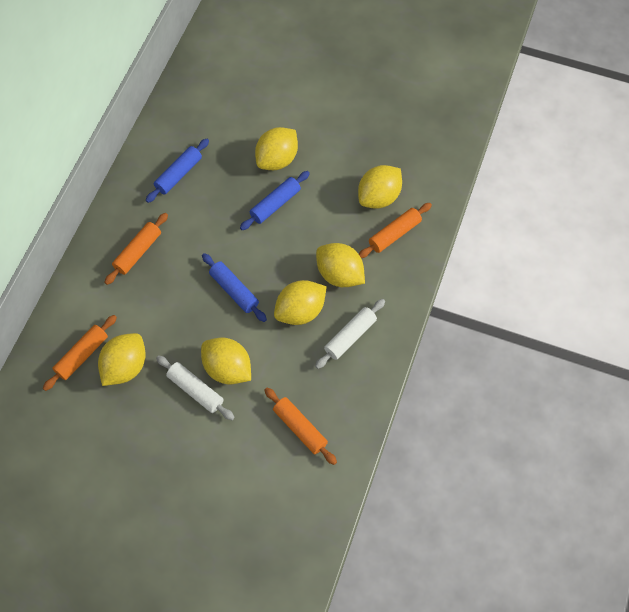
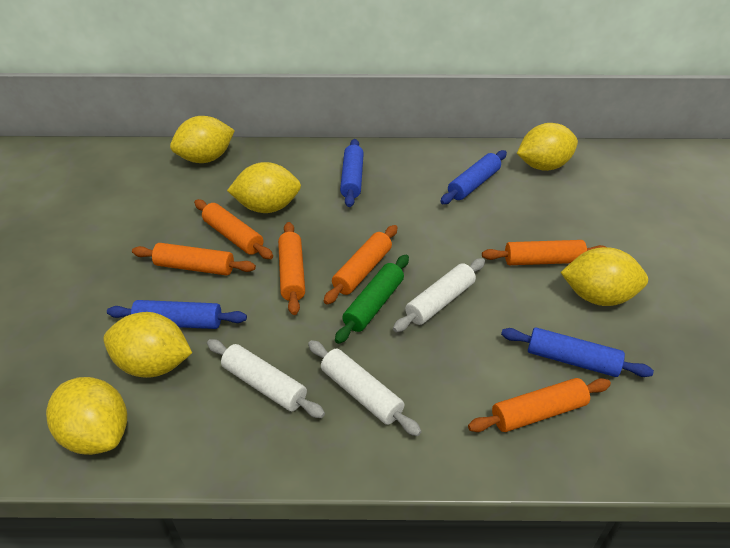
blue rolling pin: 3 -> 4
green rolling pin: 0 -> 1
orange rolling pin: 4 -> 6
white rolling pin: 2 -> 3

